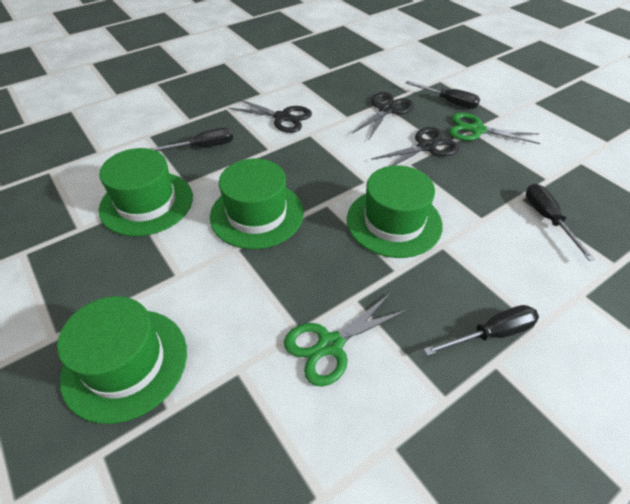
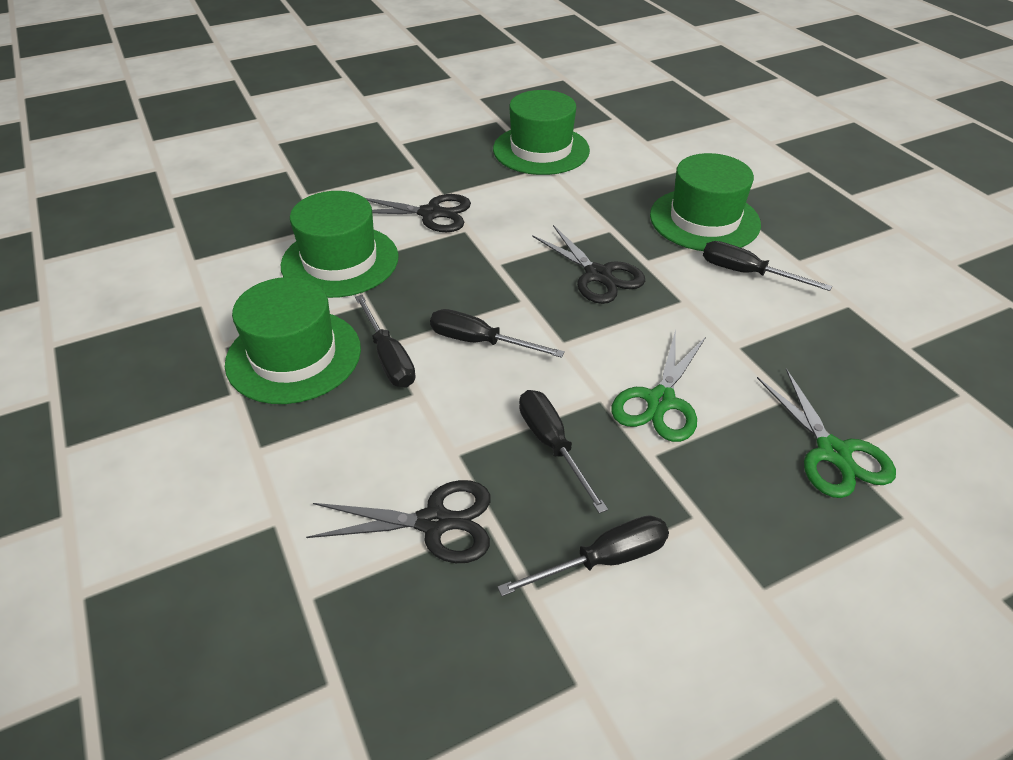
black screwdriver: 4 -> 5

